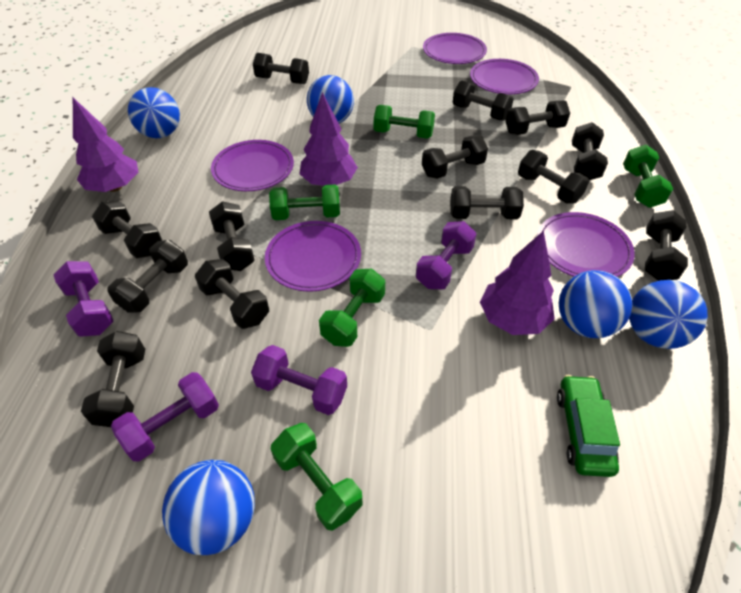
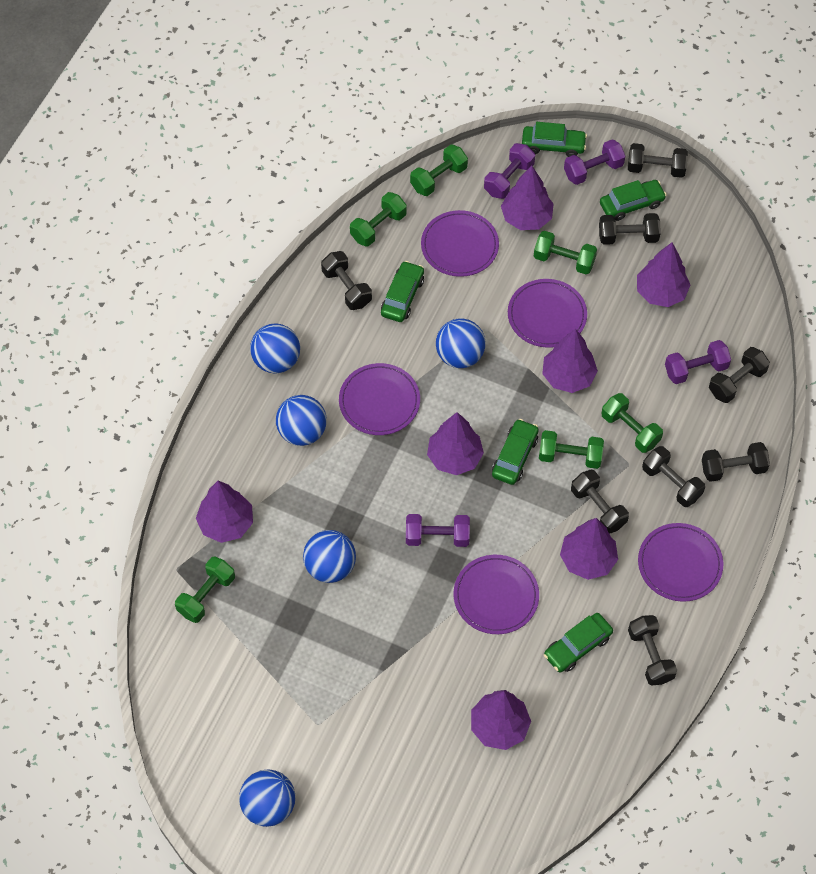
black dumbbell: 13 -> 8
green car: 1 -> 5
green dumbbell: 5 -> 6
purple tree: 3 -> 7

